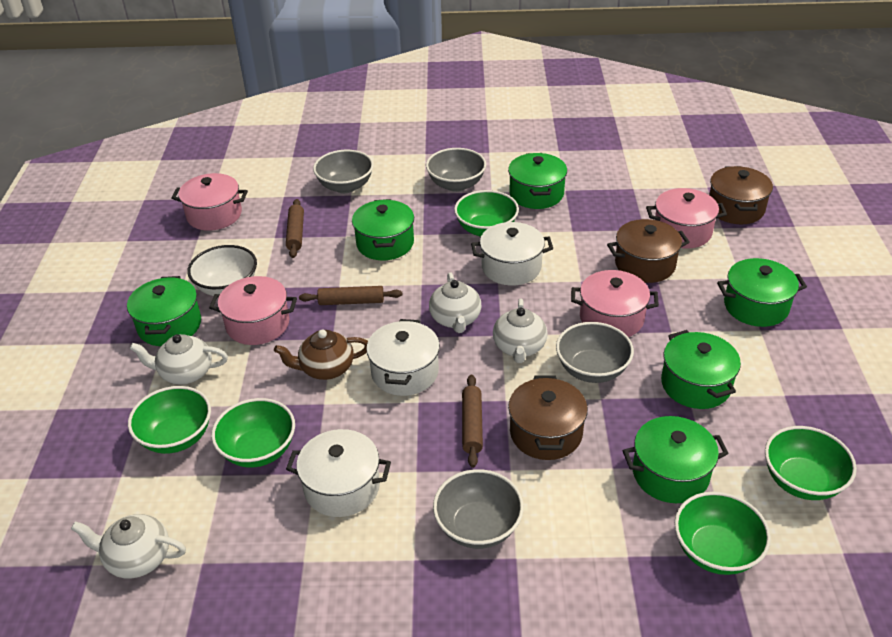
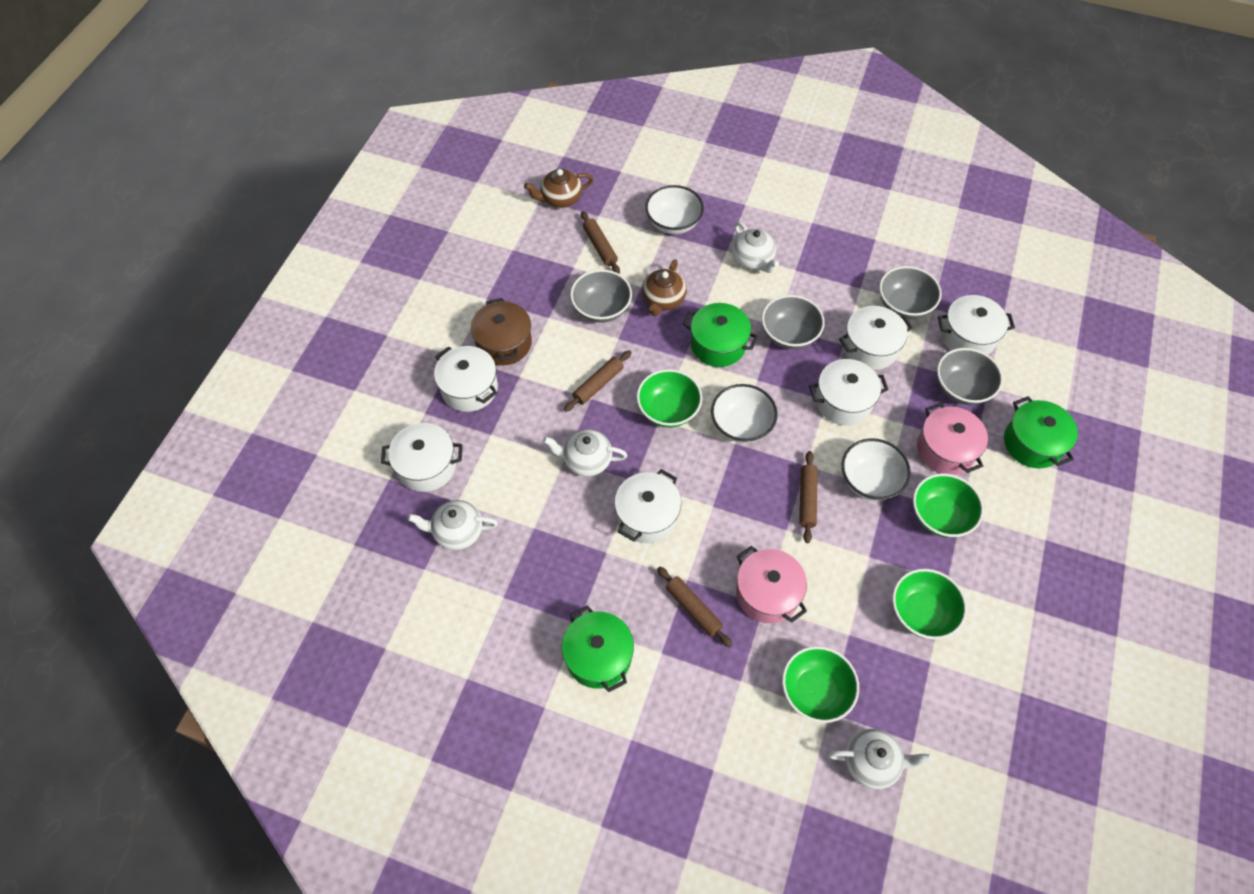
brown pot: 3 -> 1
brown rolling pin: 3 -> 4
brown teapot: 1 -> 2
green bowl: 5 -> 4
green pot: 6 -> 3
pink pot: 4 -> 2
white bowl: 1 -> 3
white pot: 3 -> 6

